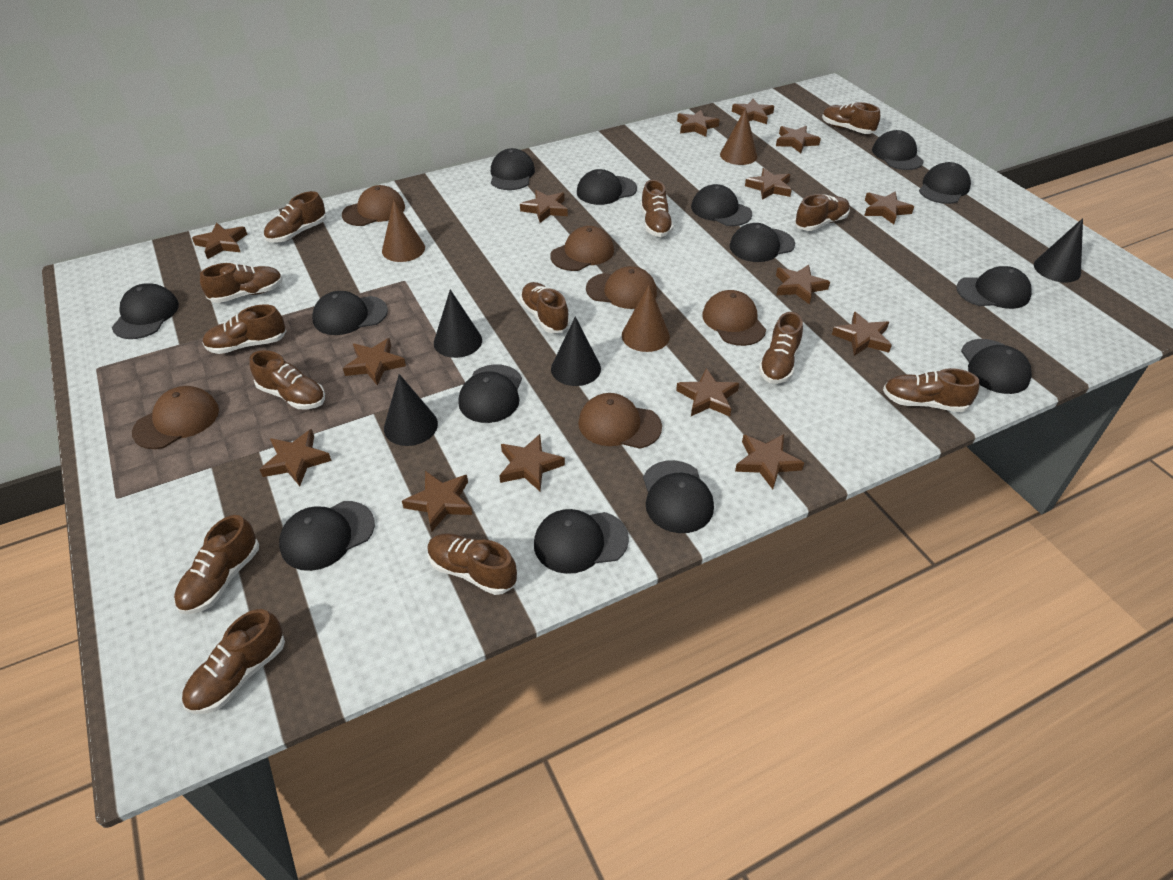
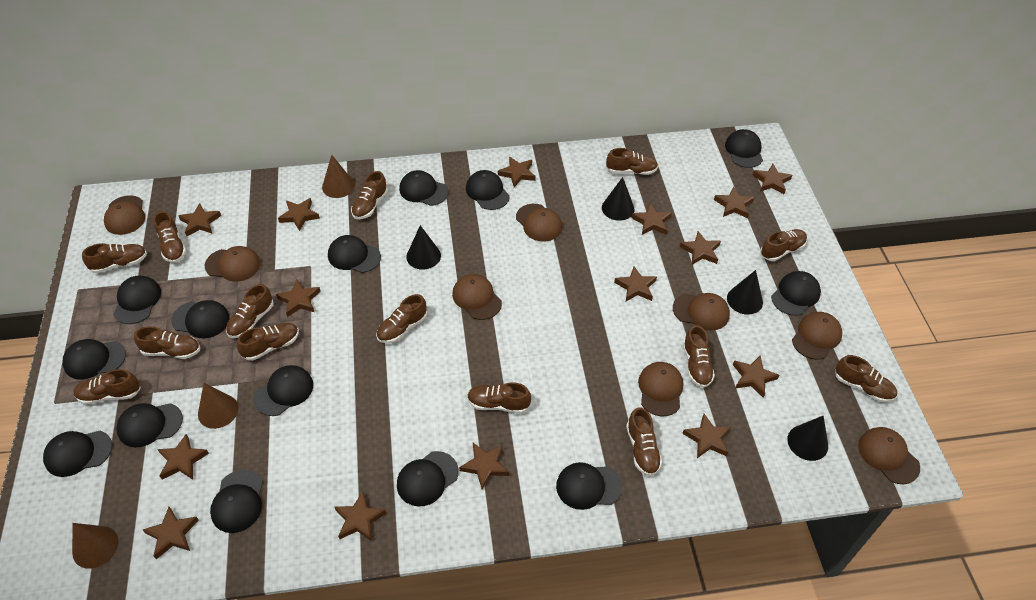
brown cap: 6 -> 8
brown shoe: 13 -> 14

